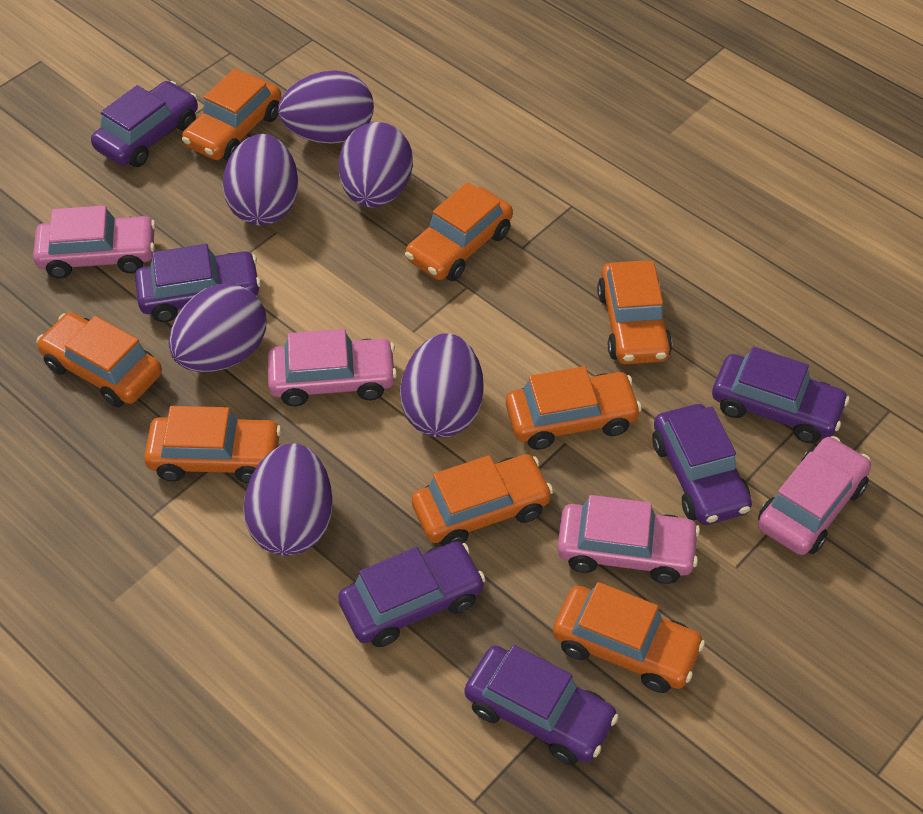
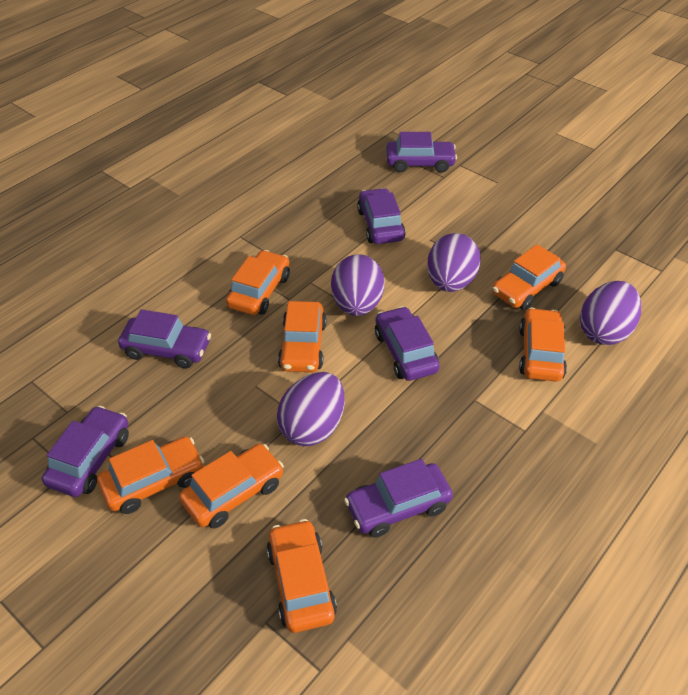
orange car: 8 -> 7
pink car: 4 -> 0
purple egg: 6 -> 4

